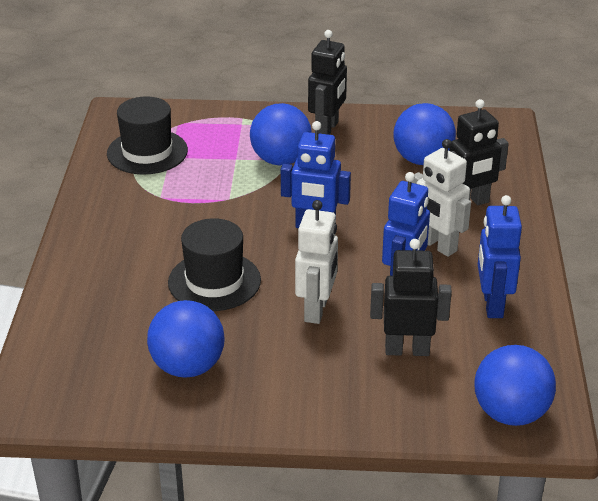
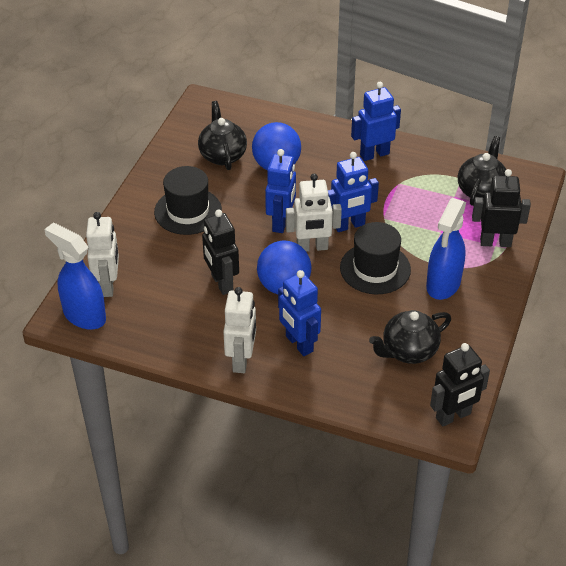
black teapot: 0 -> 3
blue ball: 4 -> 2
blue robot: 3 -> 4
blue spray bottle: 0 -> 2
white robot: 2 -> 3

